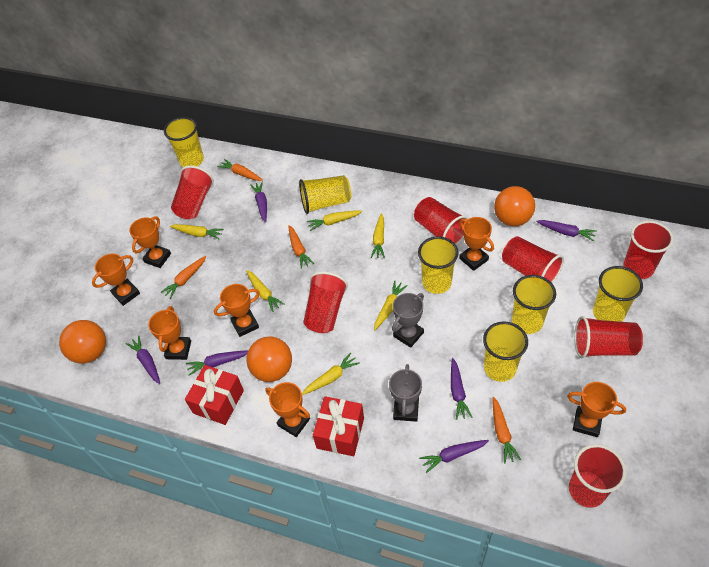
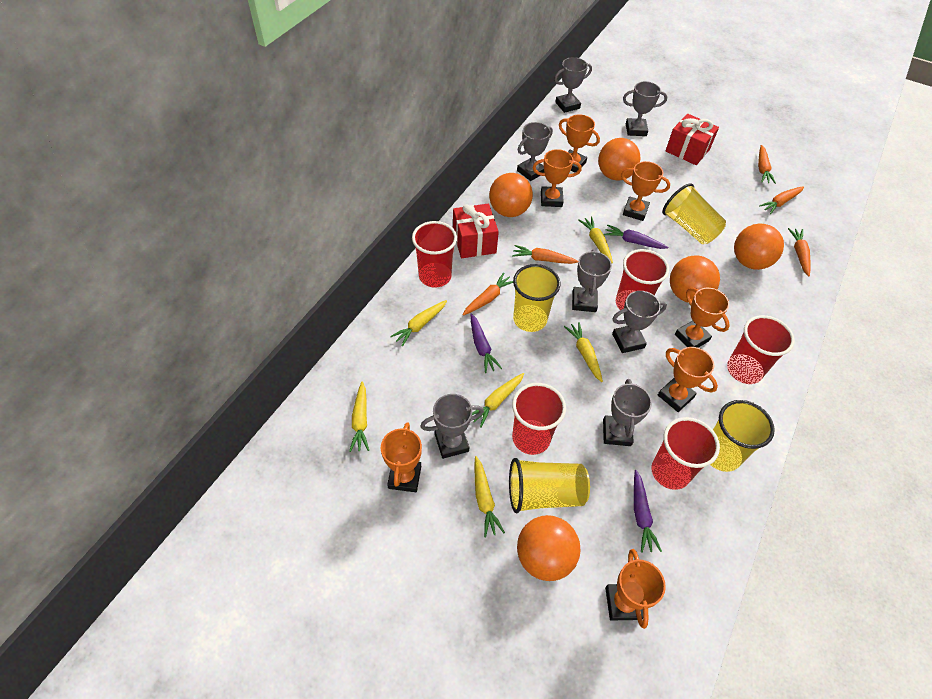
grey trophy: 2 -> 7
orange ball: 3 -> 5
orange carrot: 4 -> 5
purple carrot: 6 -> 3
red cup: 7 -> 5
yellow cup: 6 -> 4

